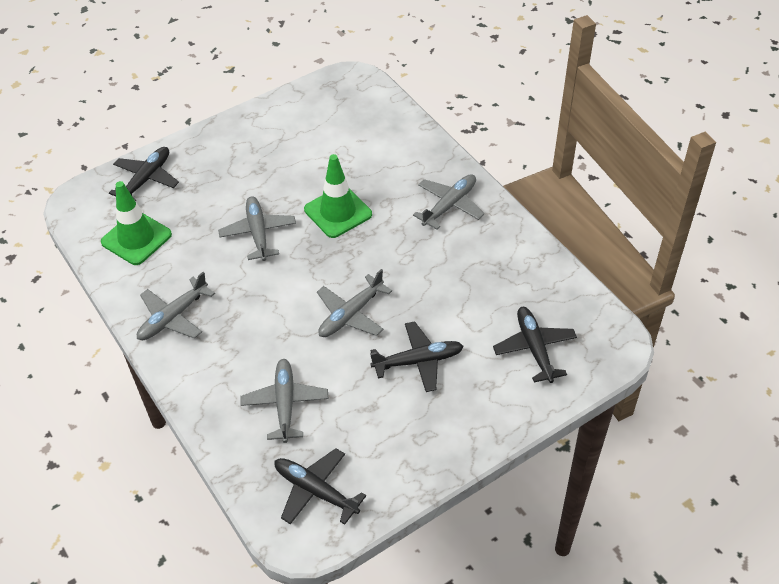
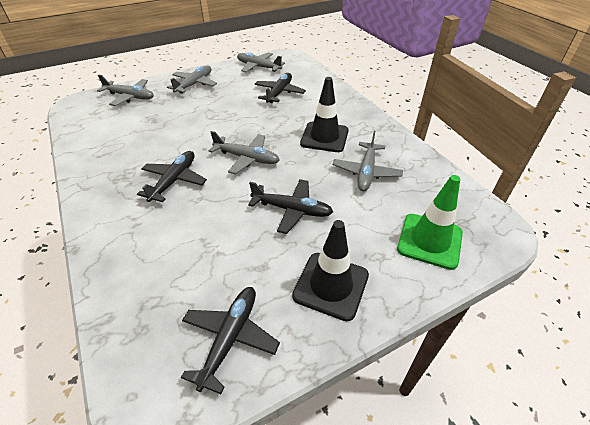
black traffic cone: 0 -> 2
green traffic cone: 2 -> 1

